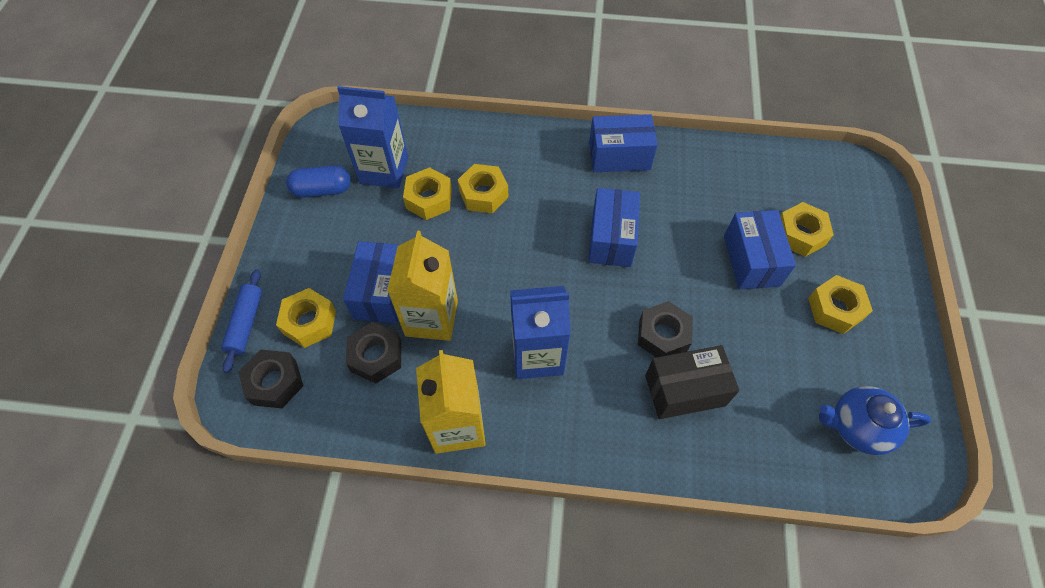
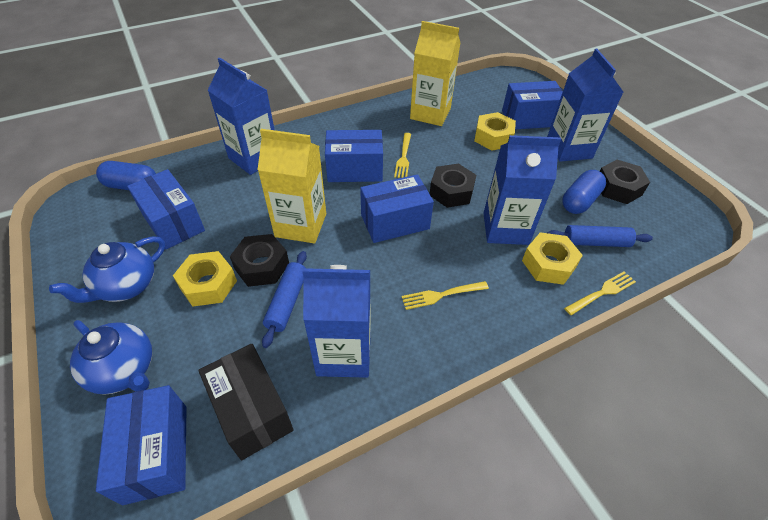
blue box: 4 -> 5
blue capsule: 1 -> 2
blue carton: 2 -> 4
blue rolling pin: 1 -> 2
blue teapot: 1 -> 2
yellow fork: 0 -> 3
yellow nut: 5 -> 3

